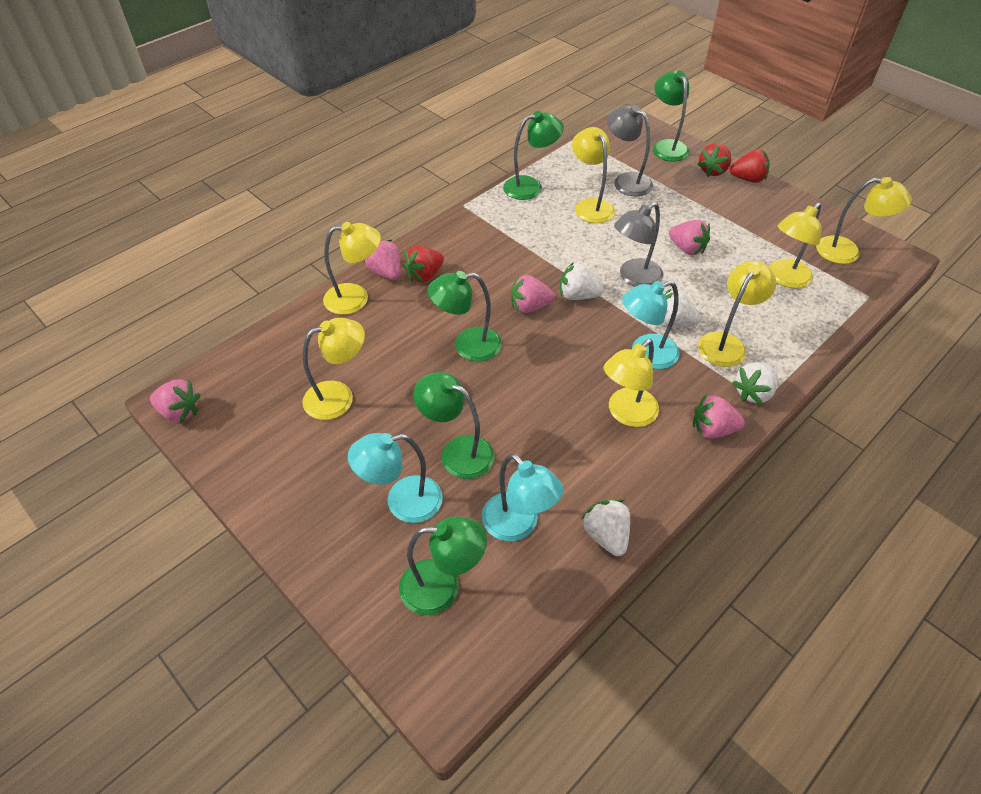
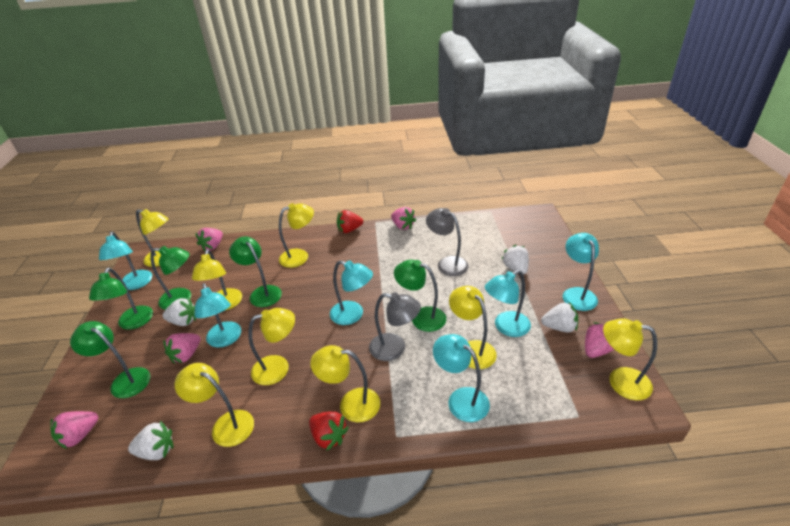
red strawberry: 3 -> 2
turquoise lamp: 3 -> 6
yellow lamp: 7 -> 8

